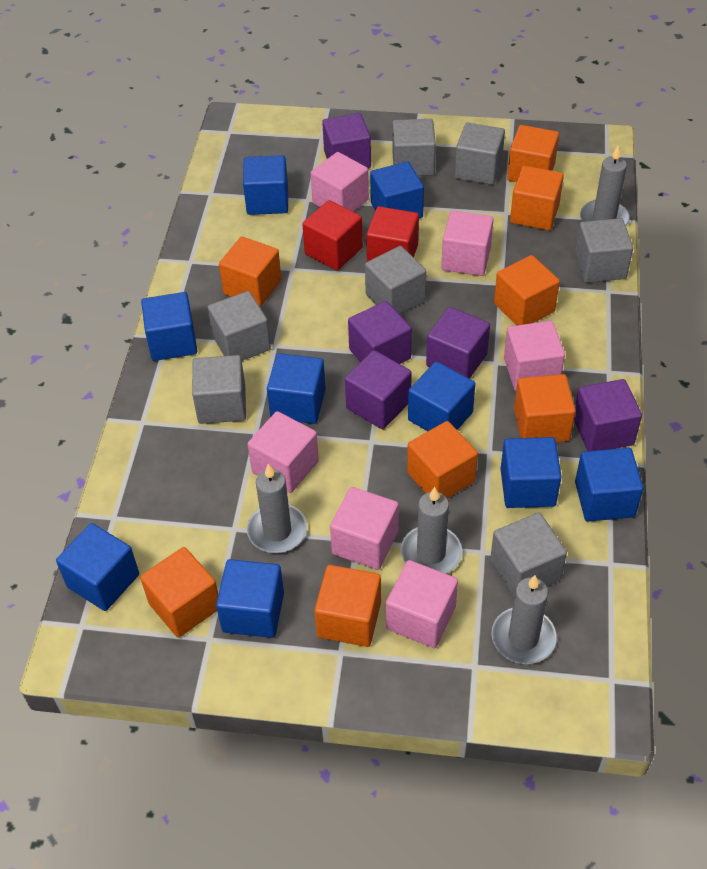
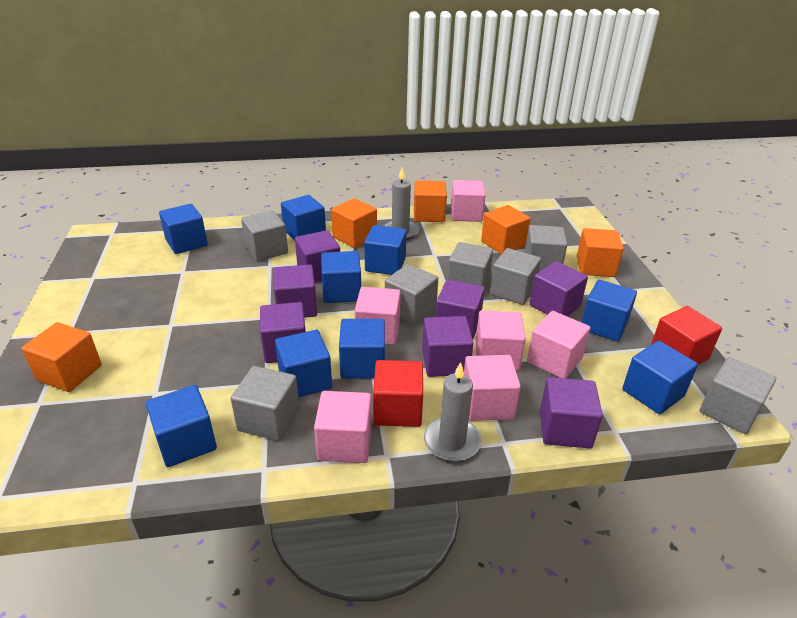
grey candle: 4 -> 2
orange cube: 8 -> 5
purple cube: 5 -> 7

